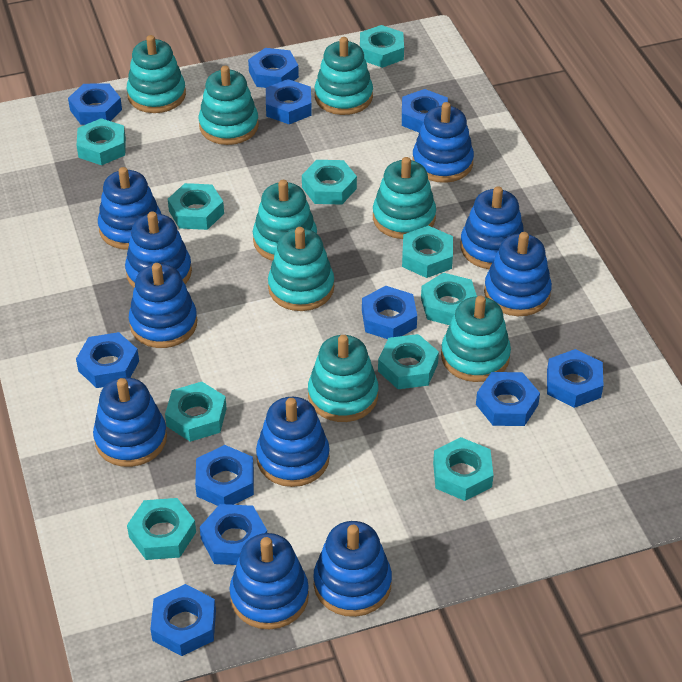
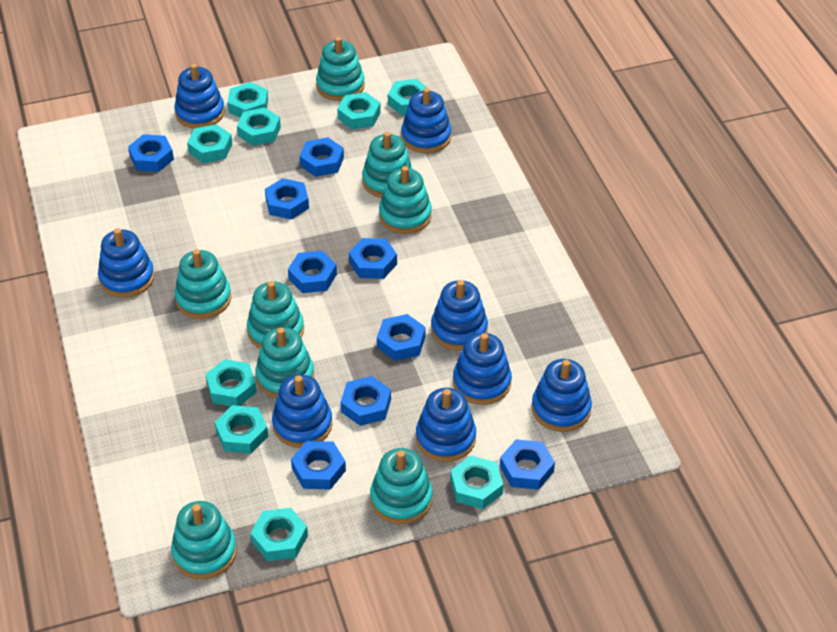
blue nut: 11 -> 9
blue stacking toy: 10 -> 8
turquoise nut: 10 -> 9

